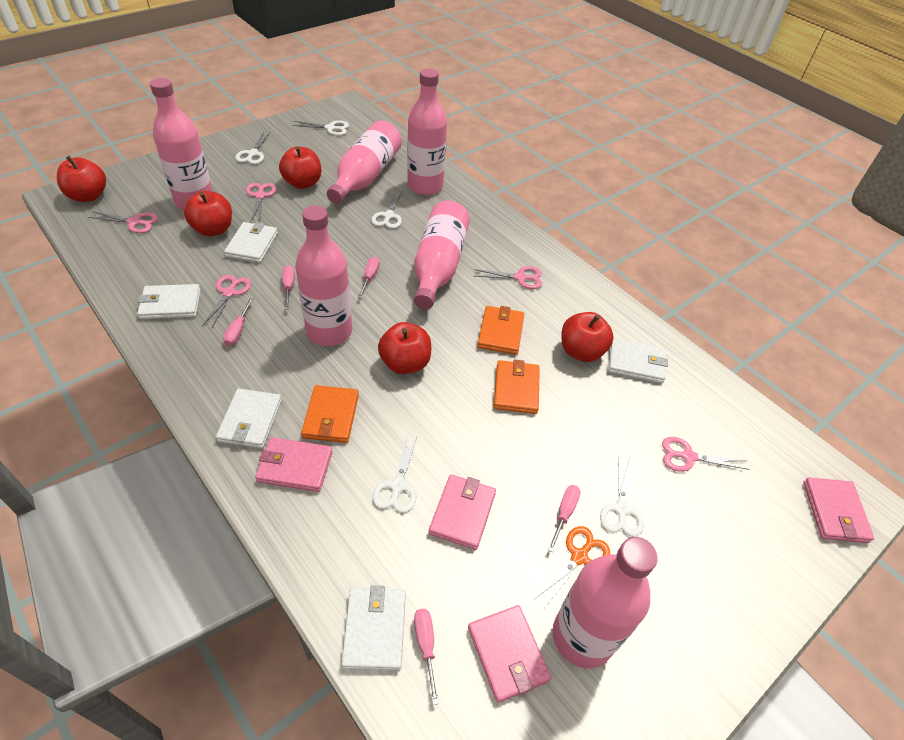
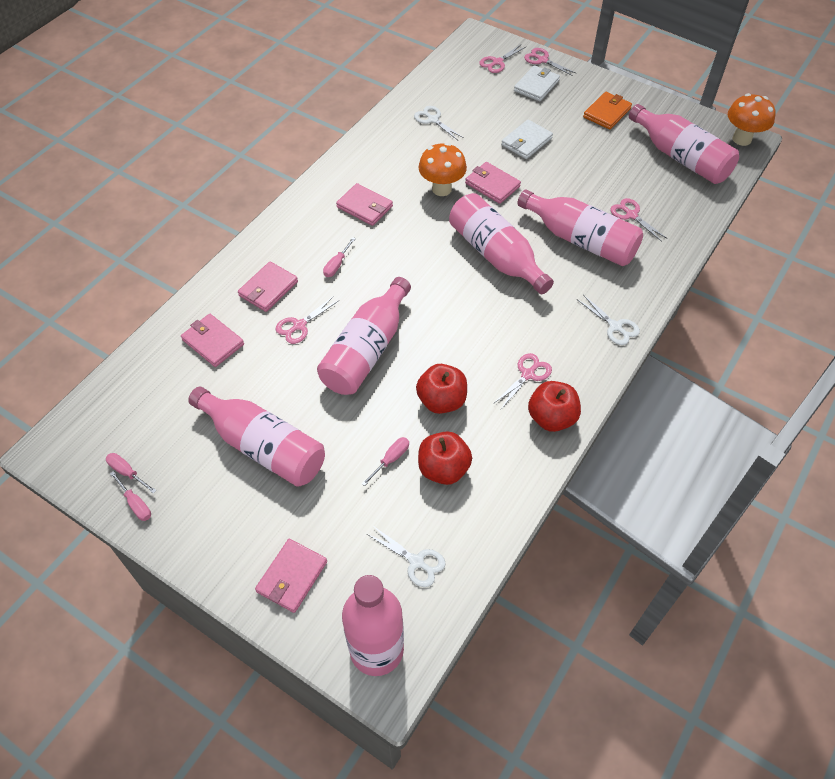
orange mushroom: 0 -> 2
orange scissors: 1 -> 0
orange wallet: 3 -> 1
pink screwdriver: 5 -> 4
pink wallet: 4 -> 5
red apple: 5 -> 3
white scissors: 5 -> 3
white wallet: 5 -> 2

